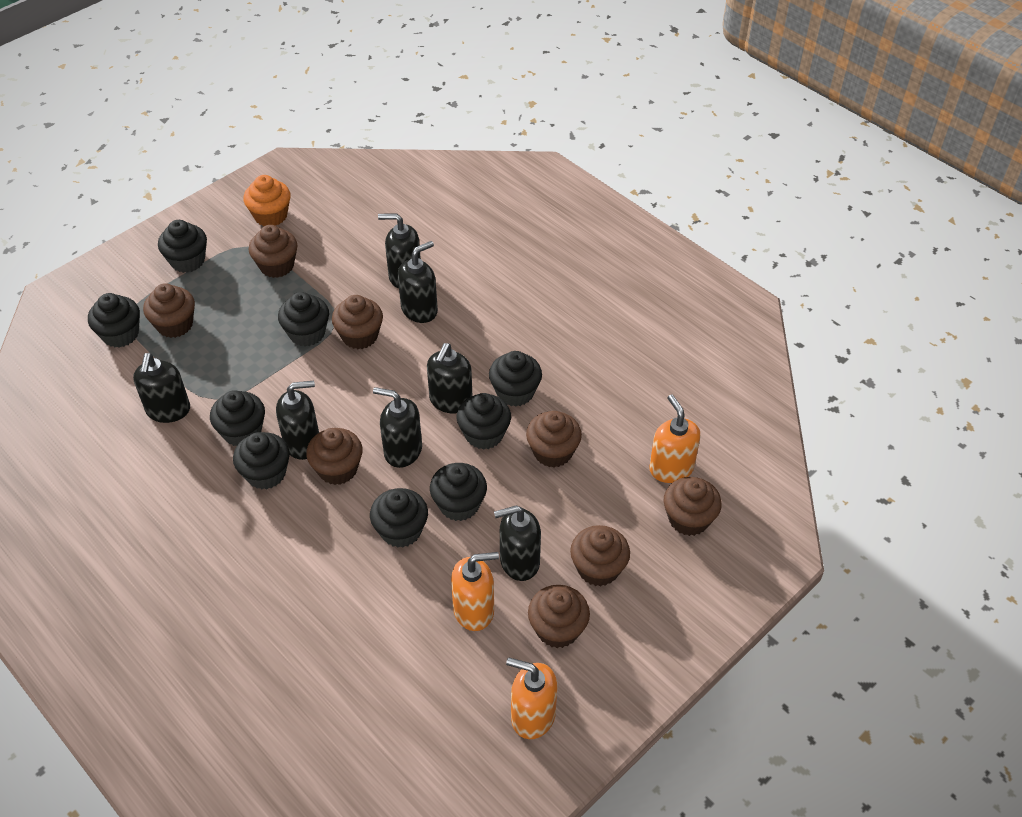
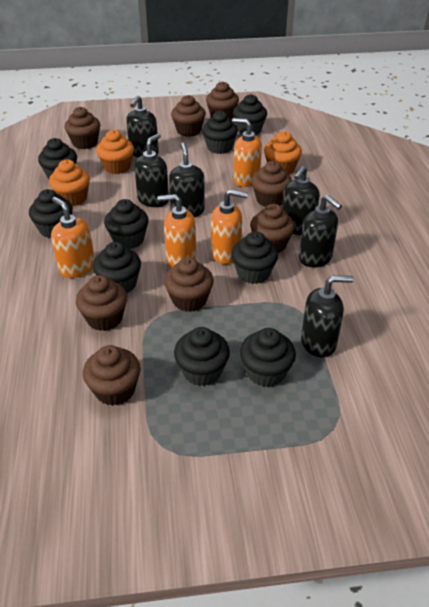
black soap dispenser: 7 -> 6
orange cupcake: 1 -> 3
orange soap dispenser: 3 -> 4

